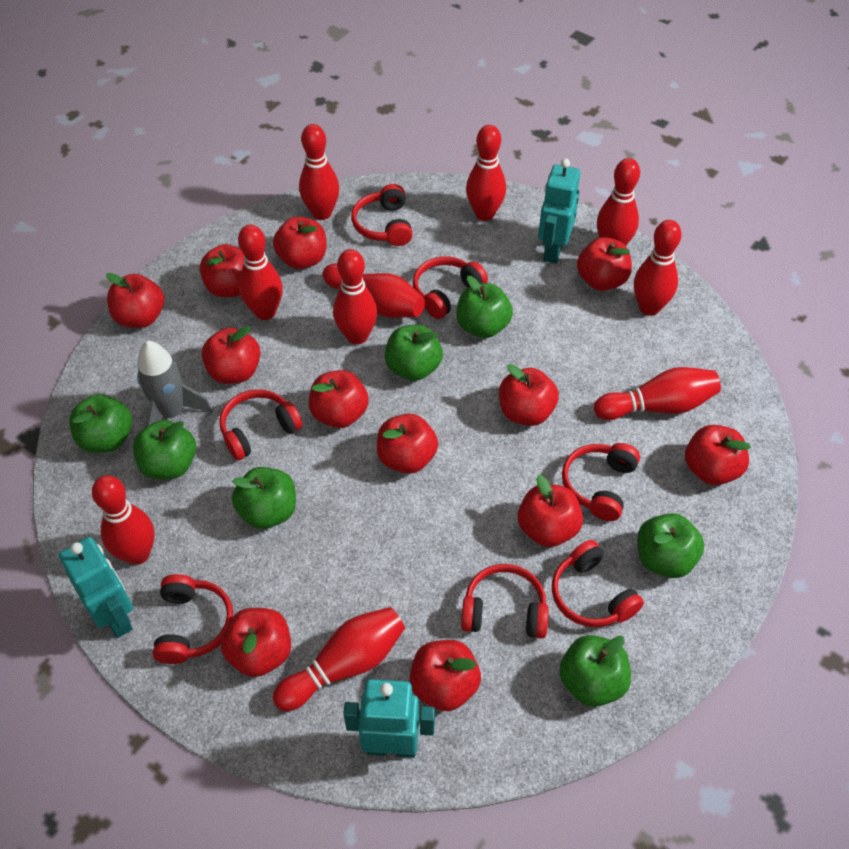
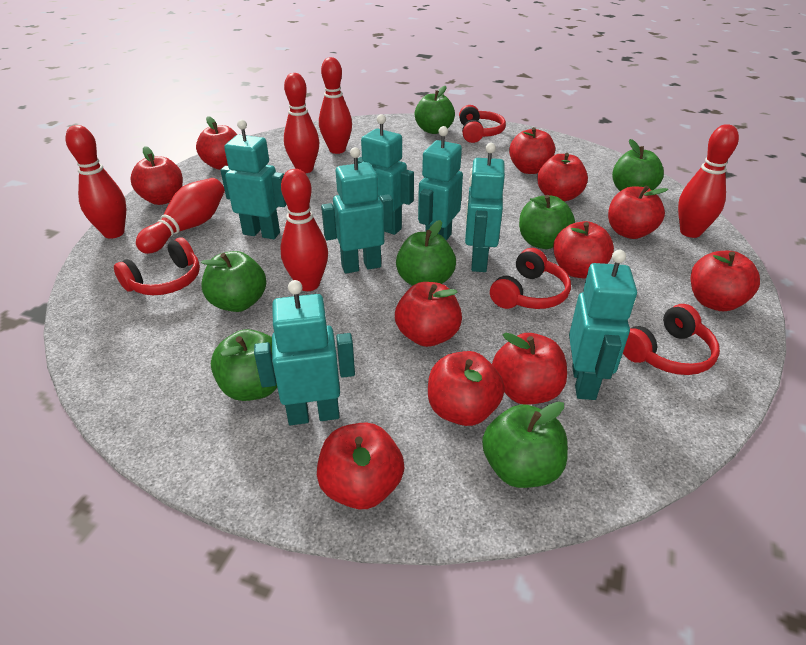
grey rocket: 1 -> 0
red apple: 12 -> 11
red bowling pin: 10 -> 6
red headphones: 7 -> 4
turquoise robot: 3 -> 7

